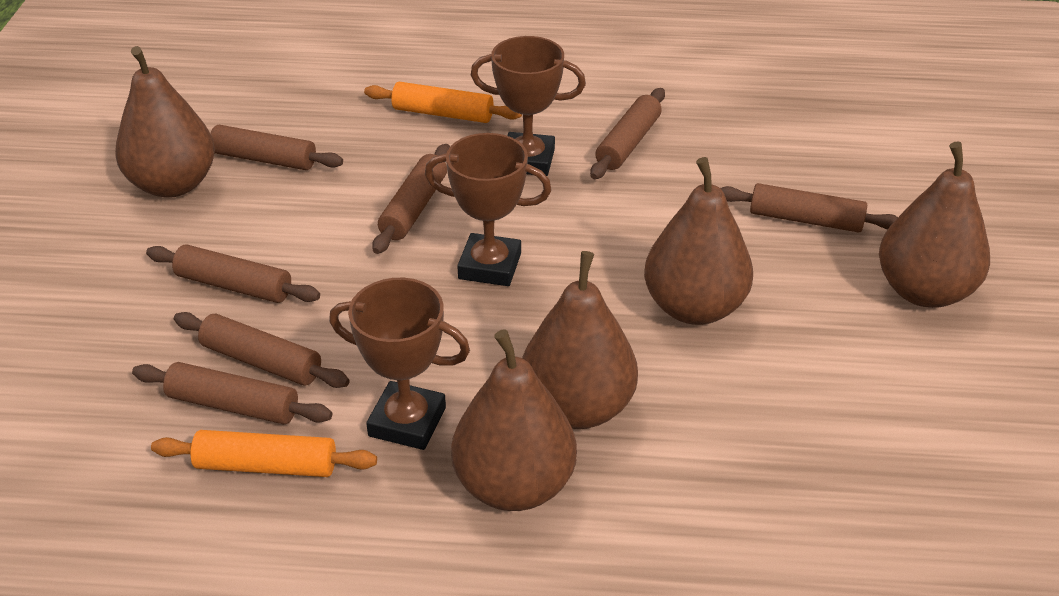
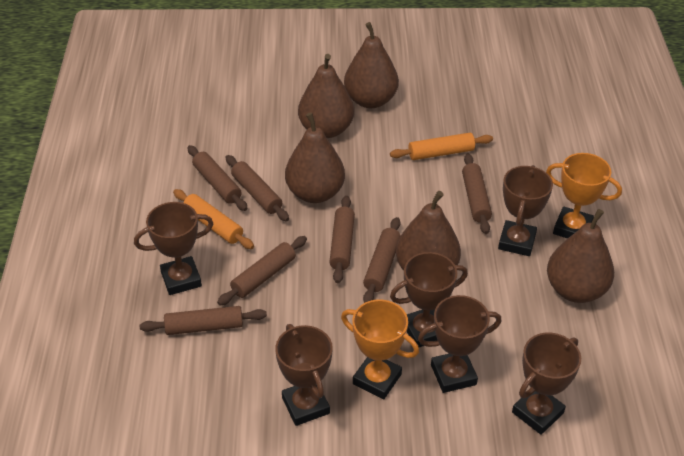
brown trophy: 3 -> 6
orange trophy: 0 -> 2

